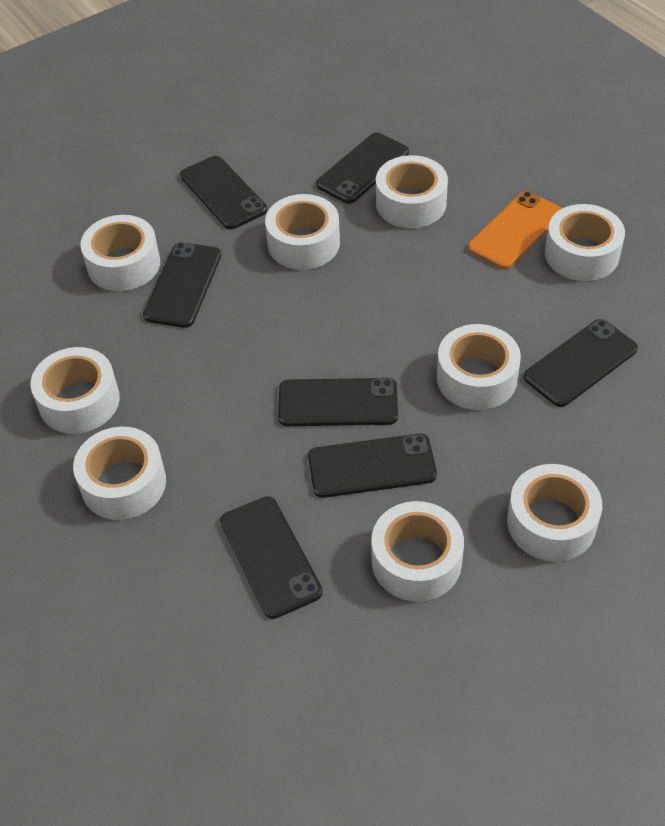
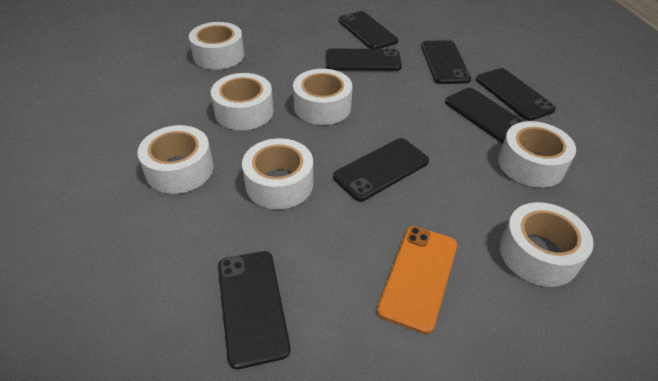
white tape: 9 -> 7

